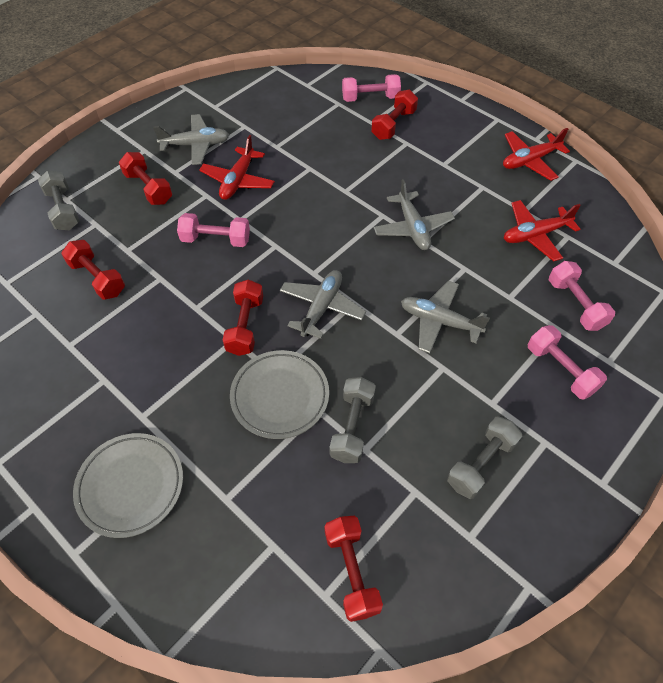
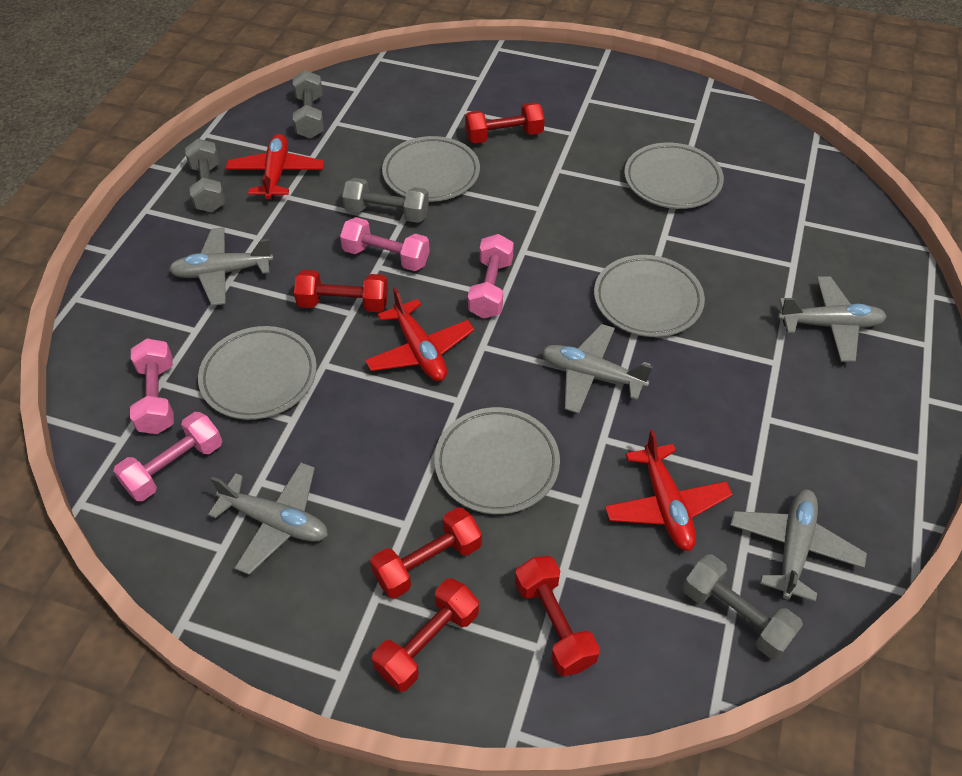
grey dumbbell: 3 -> 4
grey plane: 4 -> 5
grey plate: 2 -> 5

